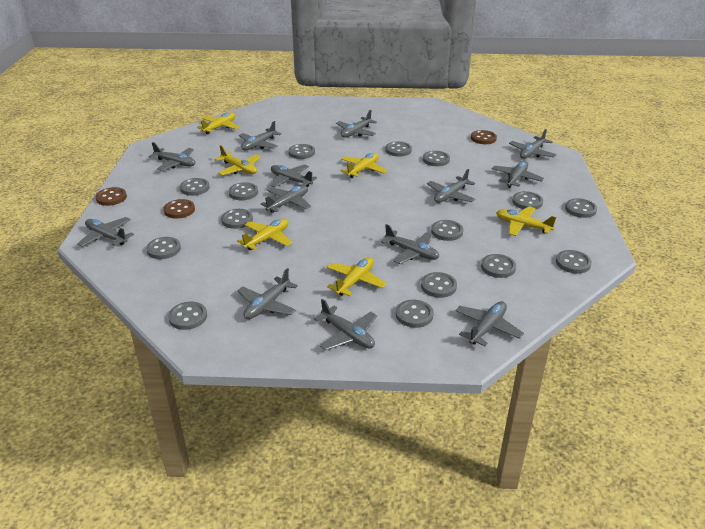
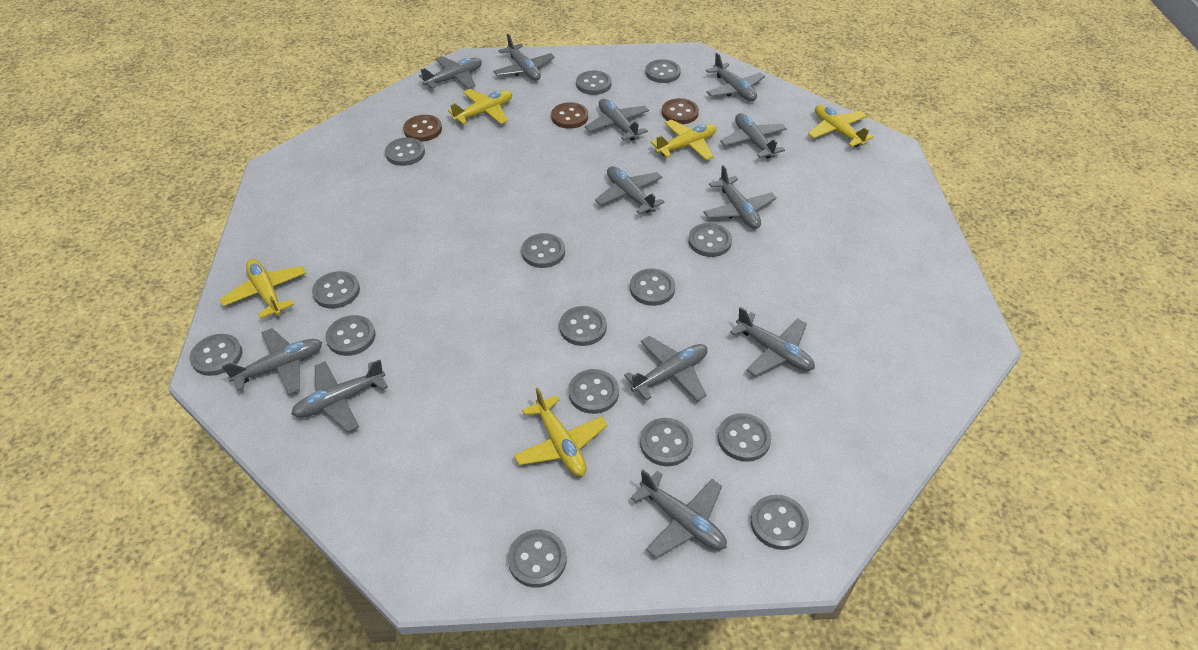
grey plane: 13 -> 12
yellow plane: 6 -> 5

